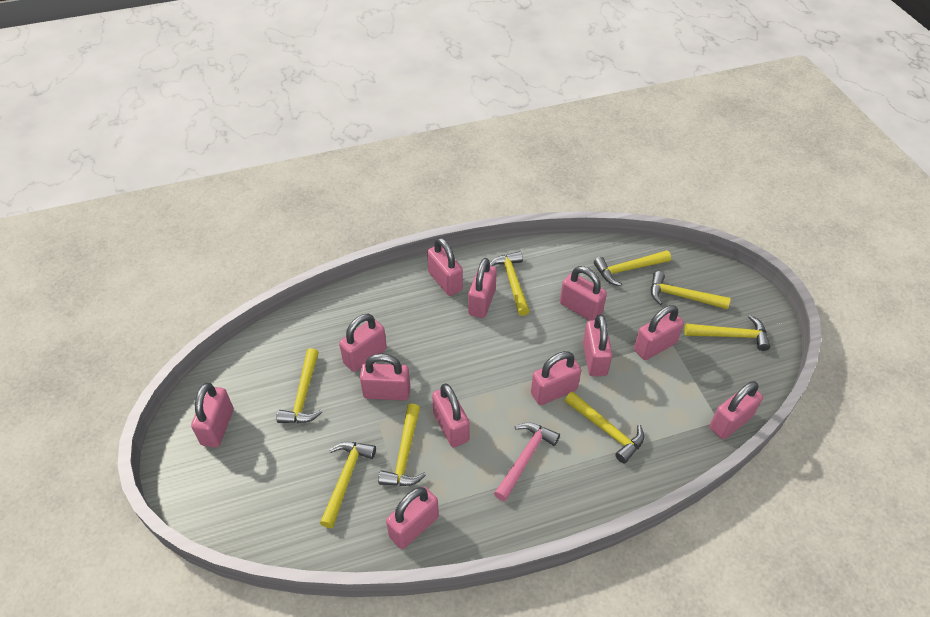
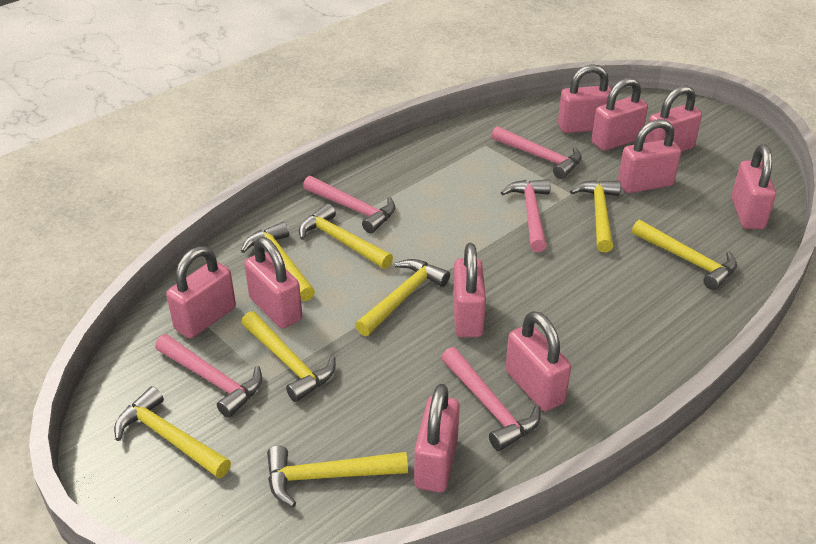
pink hammer: 1 -> 5
pink padlock: 12 -> 10

